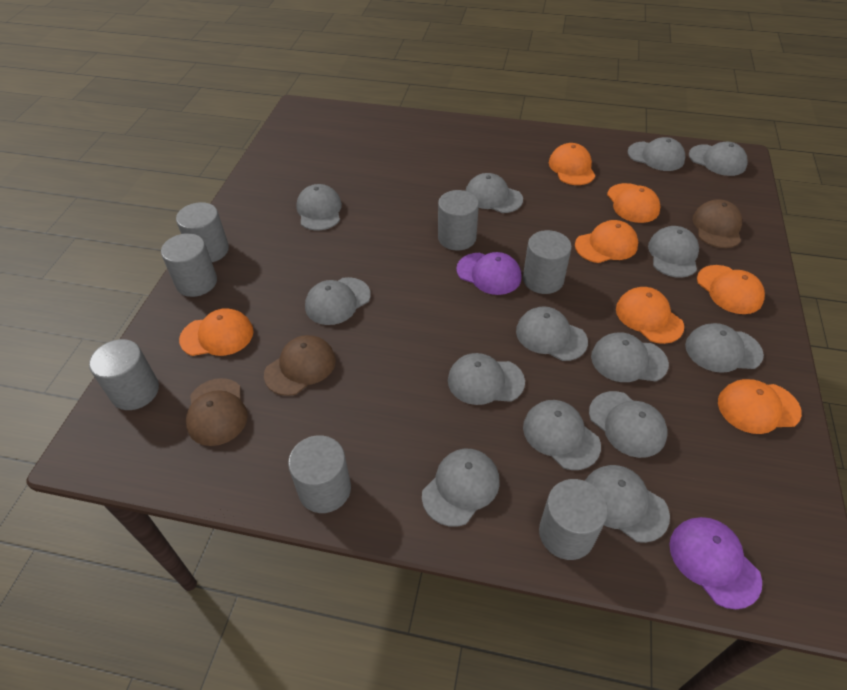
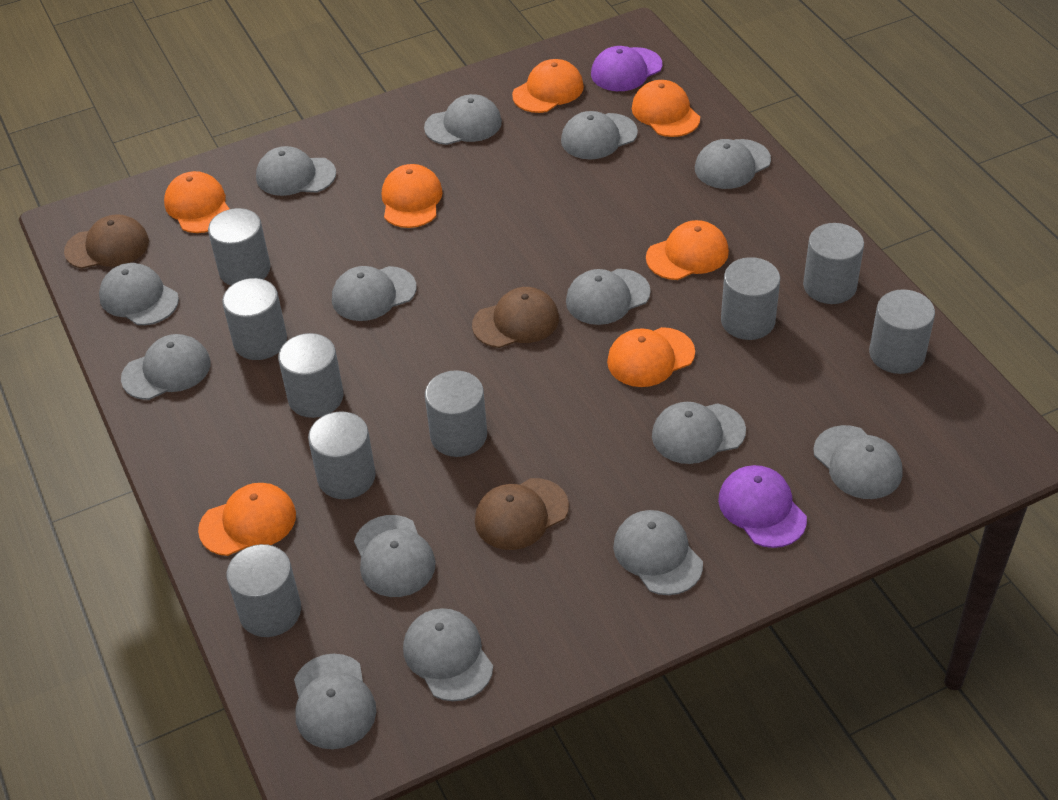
grey cylinder: 7 -> 9

